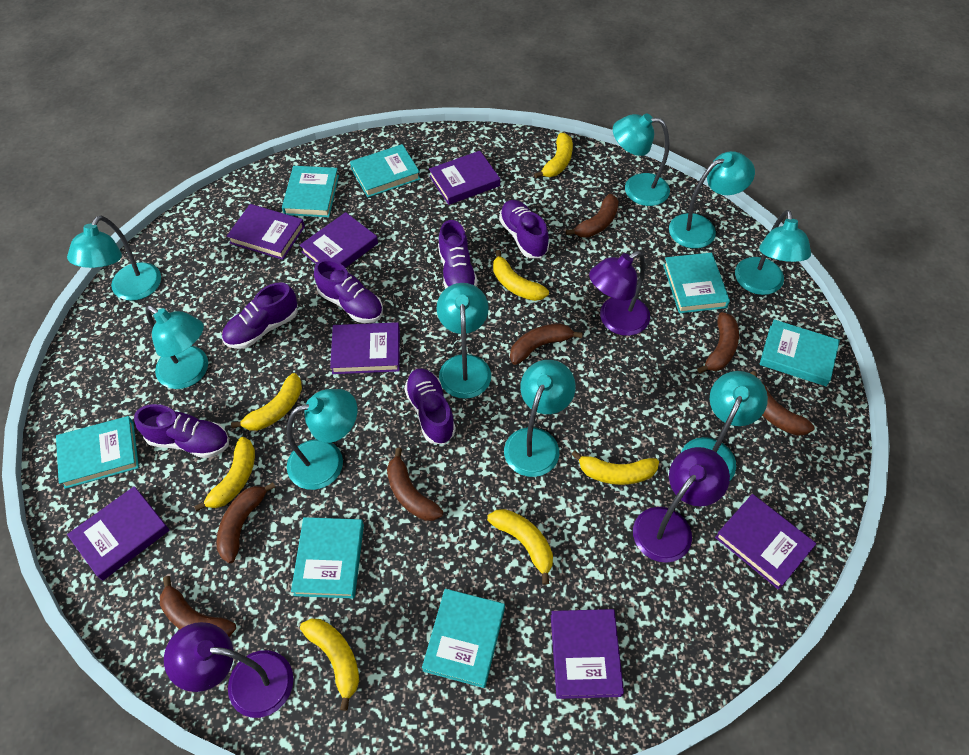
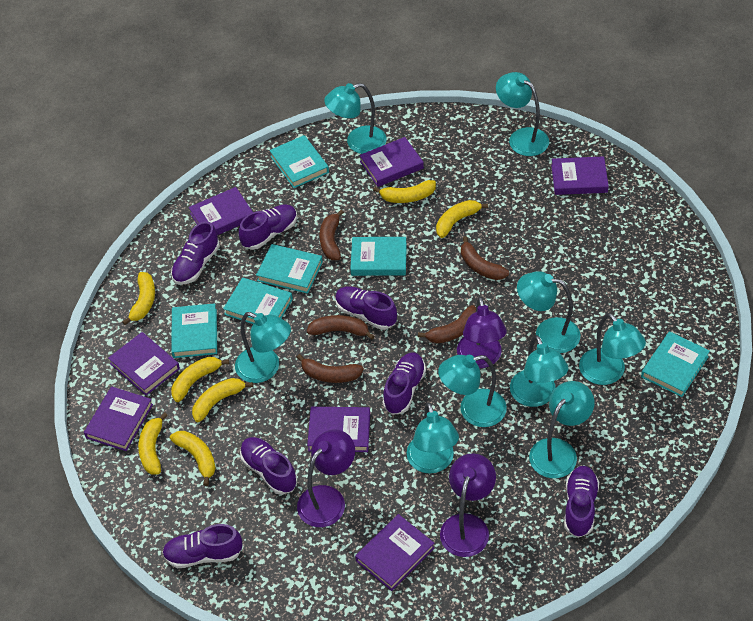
brown banana: 7 -> 5
purple shoe: 6 -> 7
turquoise book: 7 -> 6

